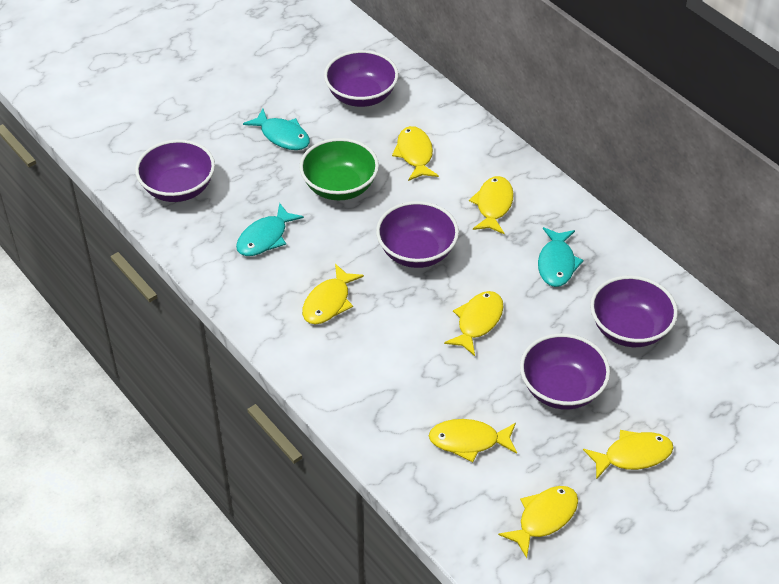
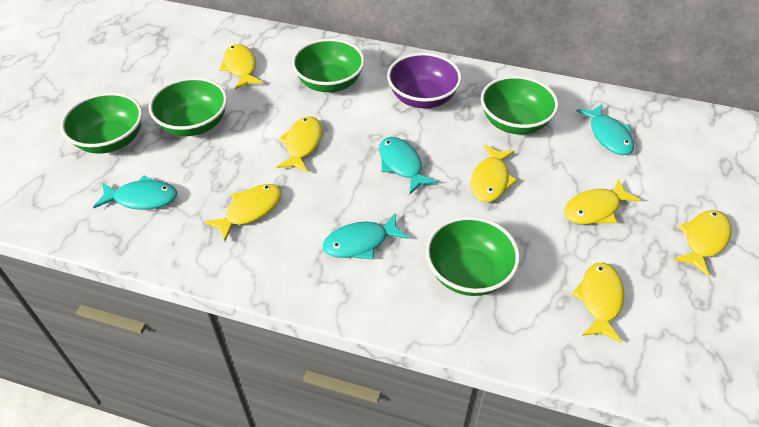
green bowl: 1 -> 5
purple bowl: 5 -> 1
turquoise fish: 3 -> 4

